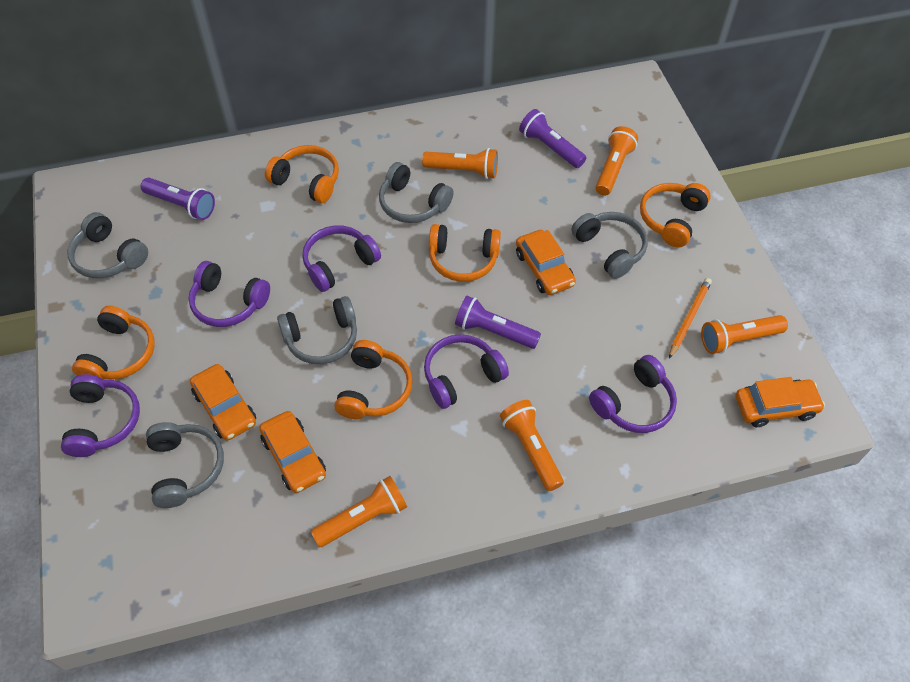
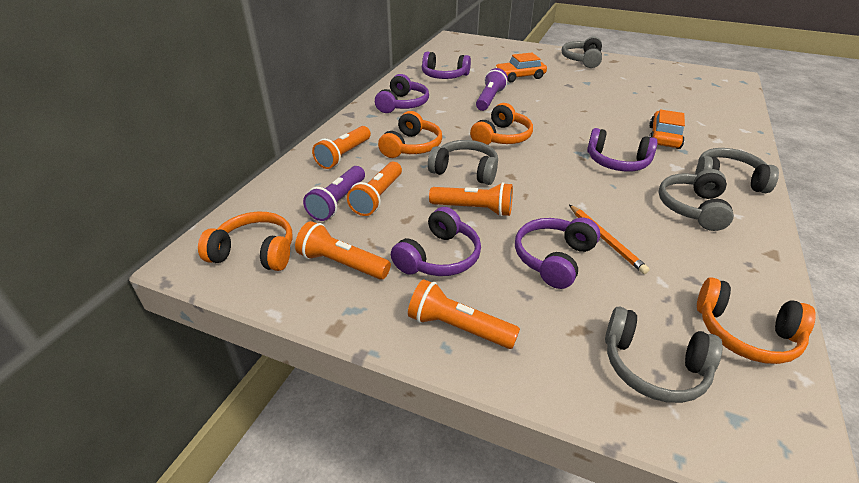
orange car: 4 -> 2
orange headphones: 5 -> 4
purple flashlight: 3 -> 2

